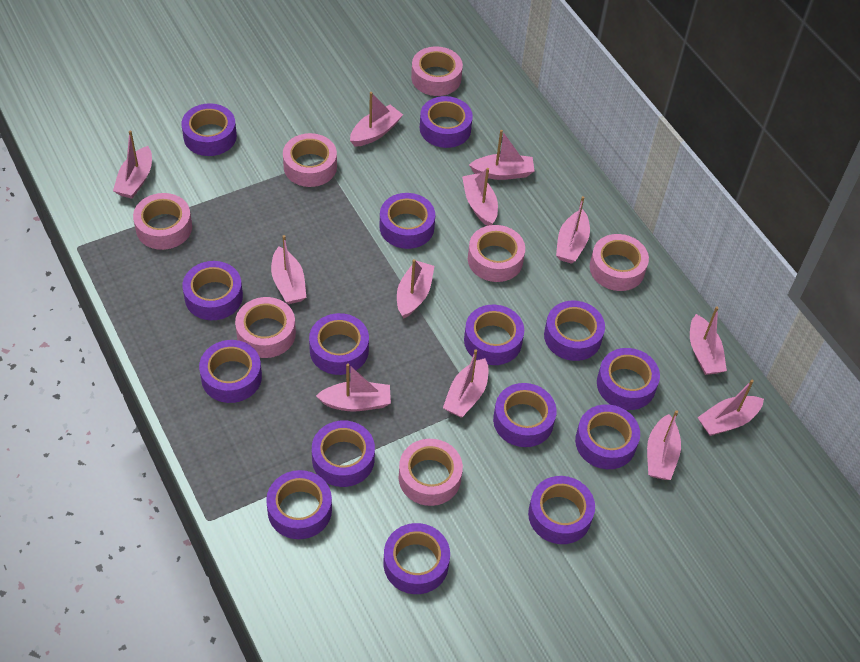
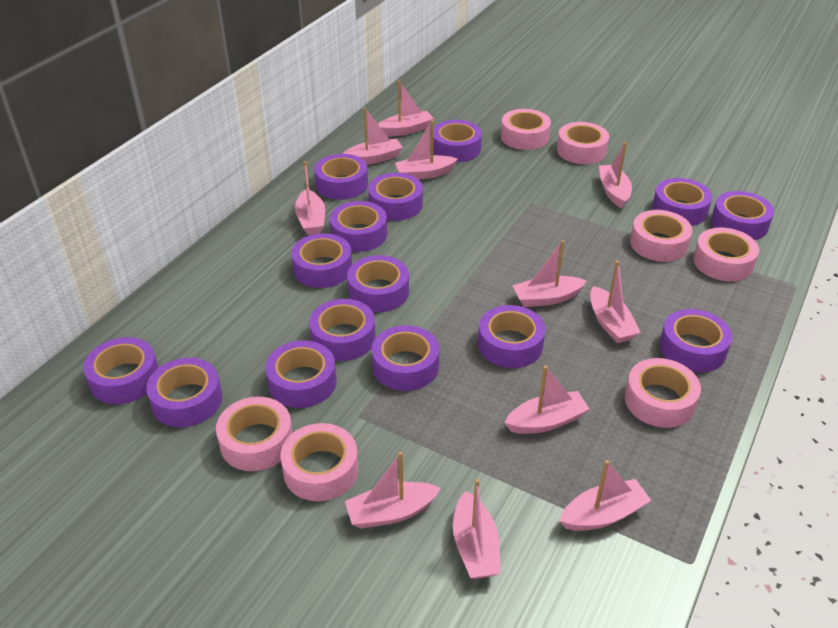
pink boat: 12 -> 11

